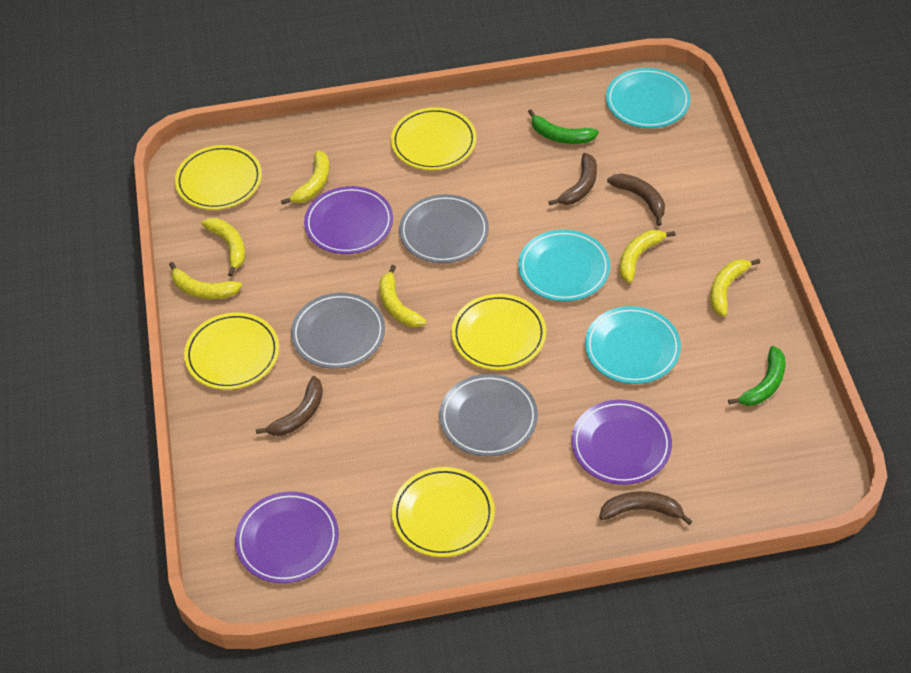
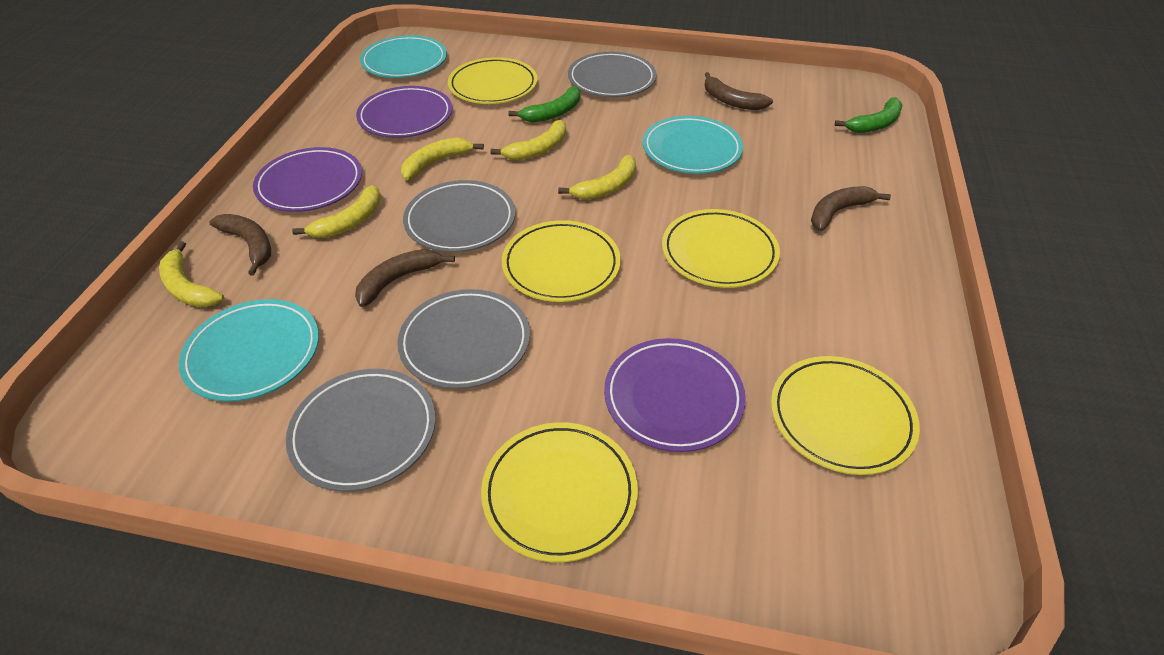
grey plate: 3 -> 4
yellow banana: 6 -> 5

